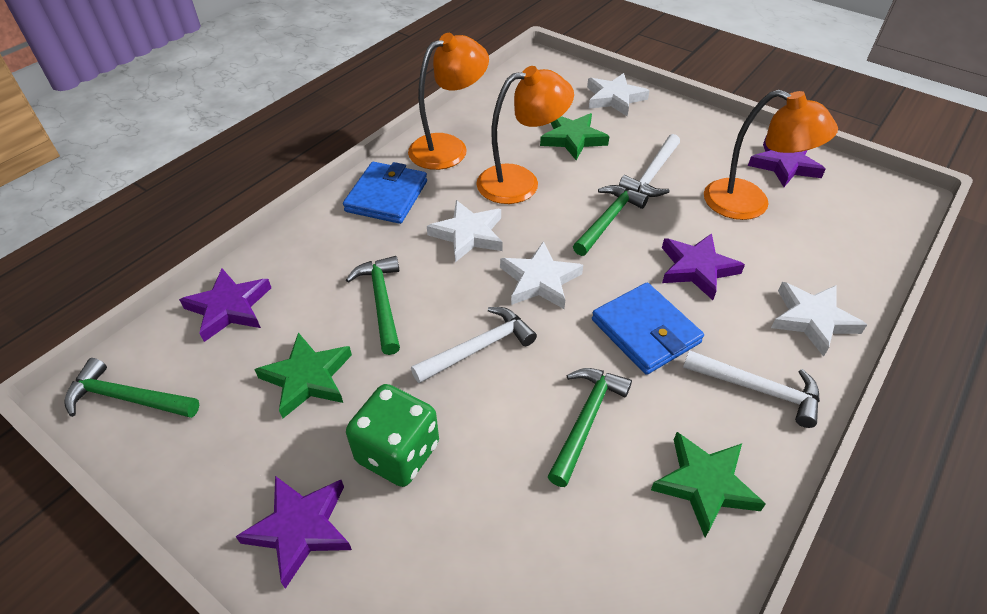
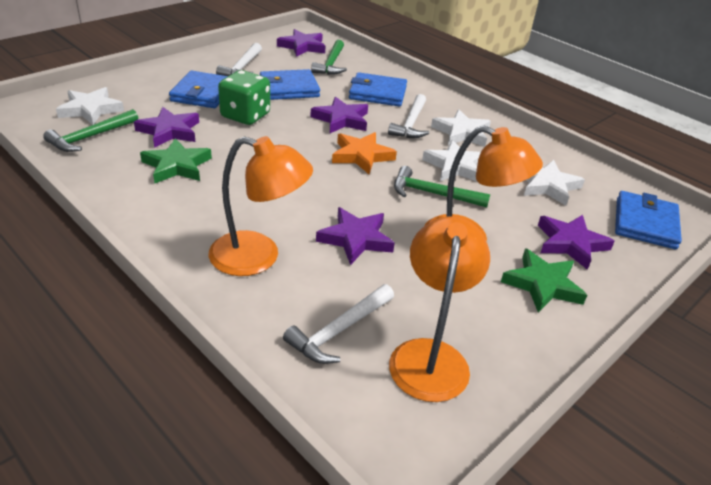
blue wallet: 2 -> 4
green hammer: 4 -> 3
green star: 3 -> 2
orange star: 0 -> 1
purple star: 4 -> 5

